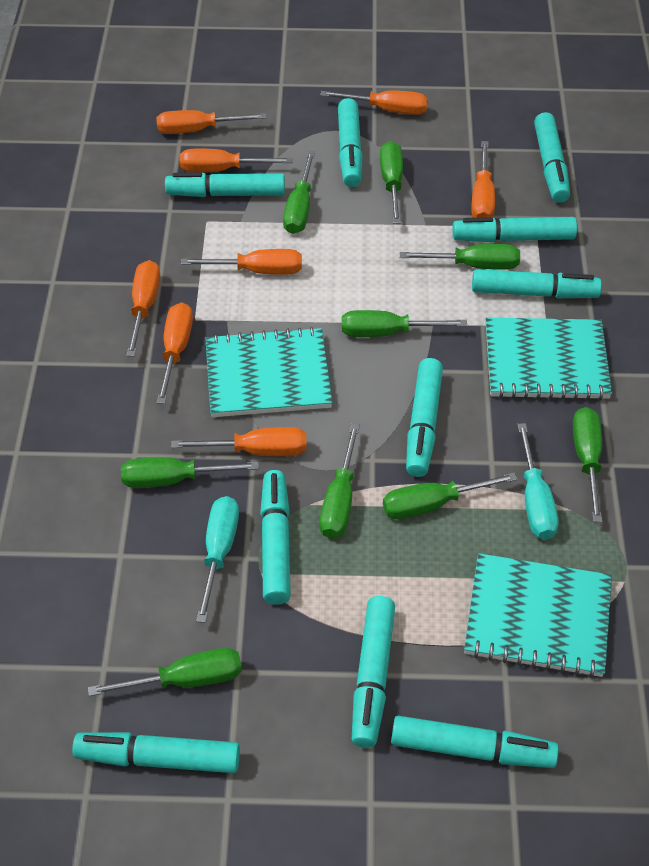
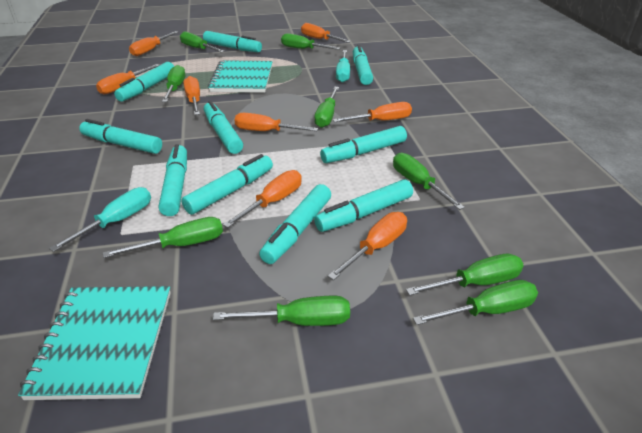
turquoise notebook: 3 -> 2

